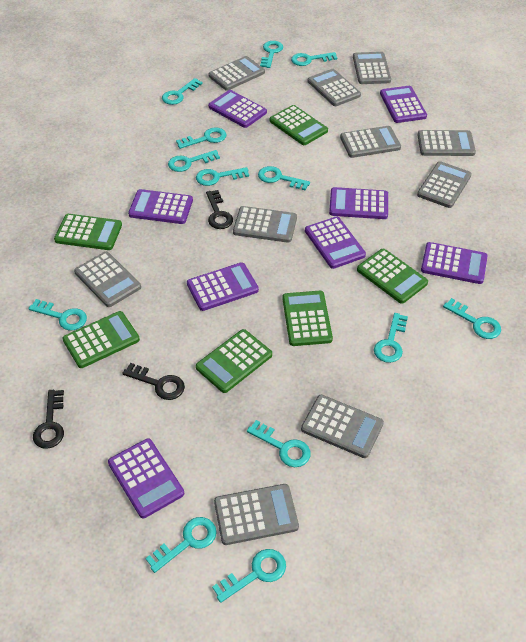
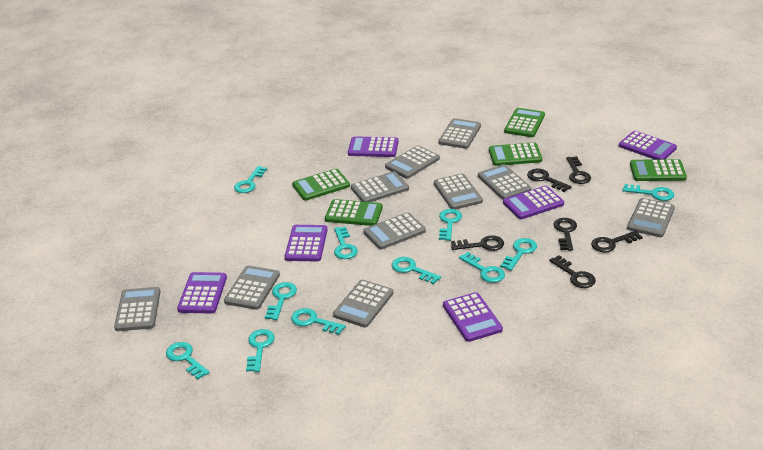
black key: 3 -> 6
green calculator: 6 -> 5
purple calculator: 8 -> 6
turquoise key: 13 -> 11

